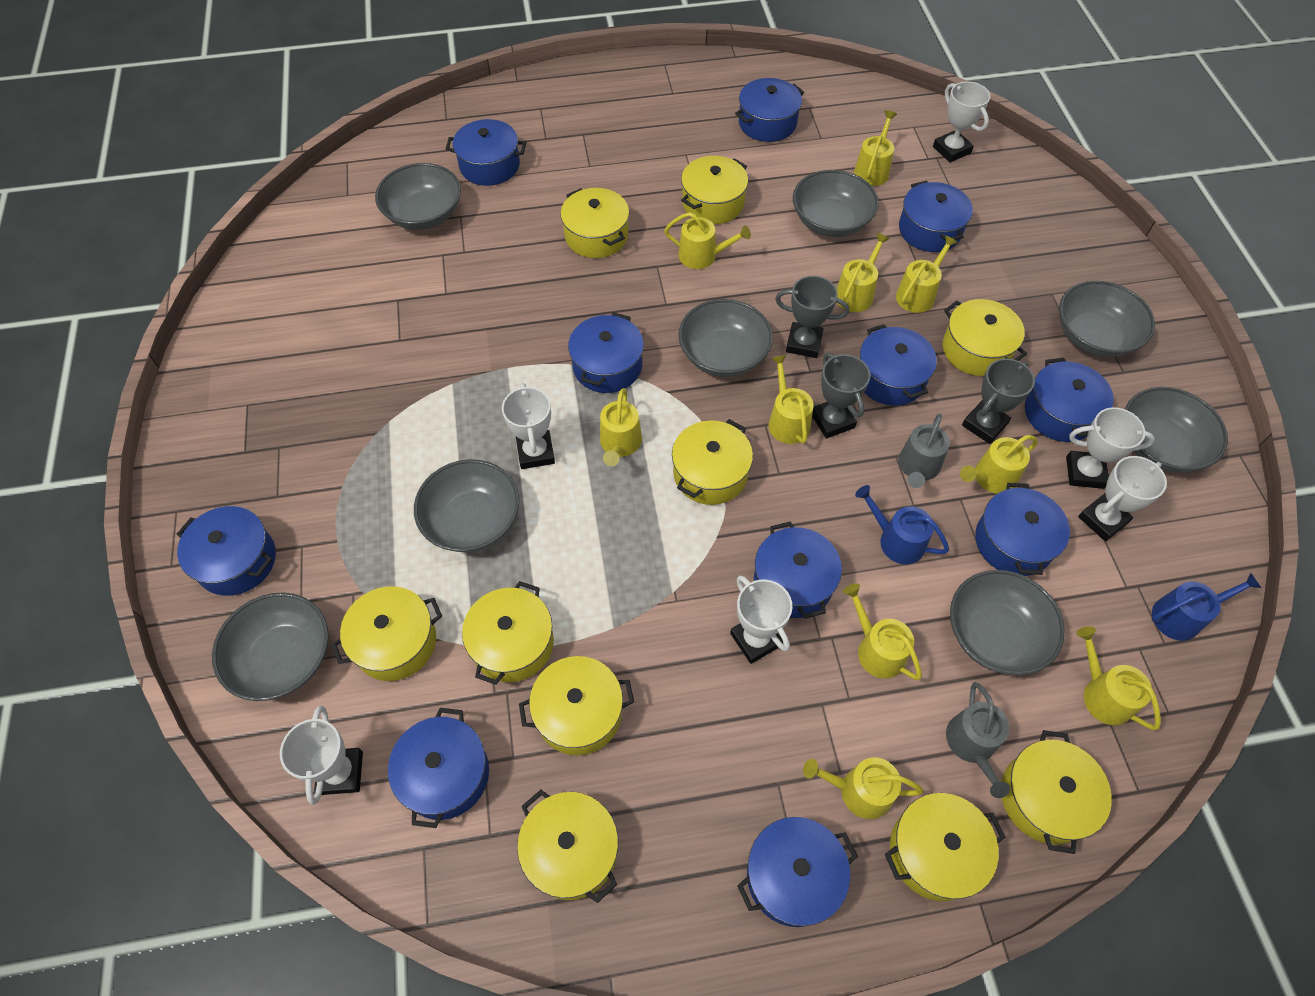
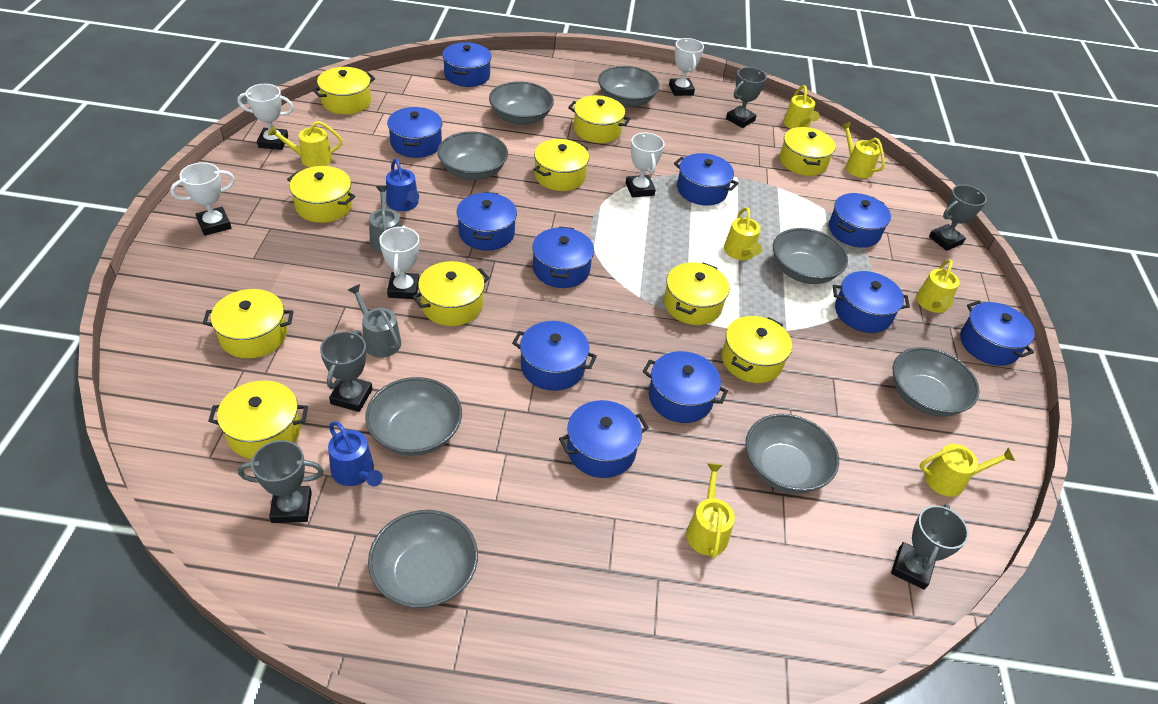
grey trophy: 3 -> 5
white trophy: 6 -> 5
yellow watering can: 10 -> 7

